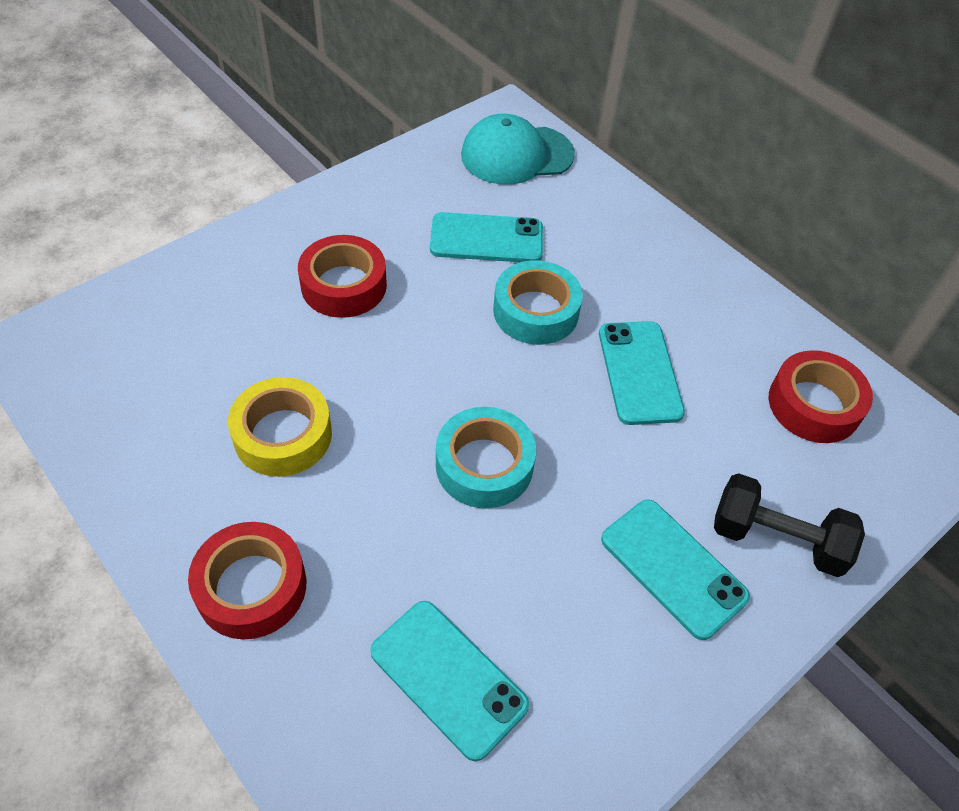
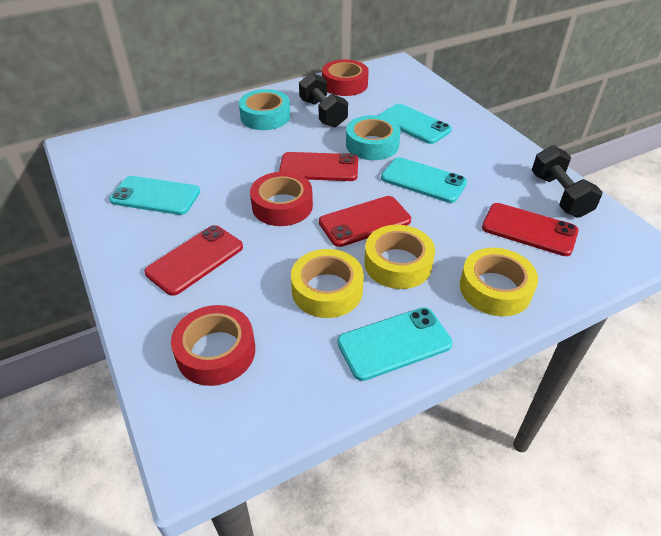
black dumbbell: 1 -> 2
red phone: 0 -> 4
turquoise cap: 1 -> 0
yellow tape: 1 -> 3

